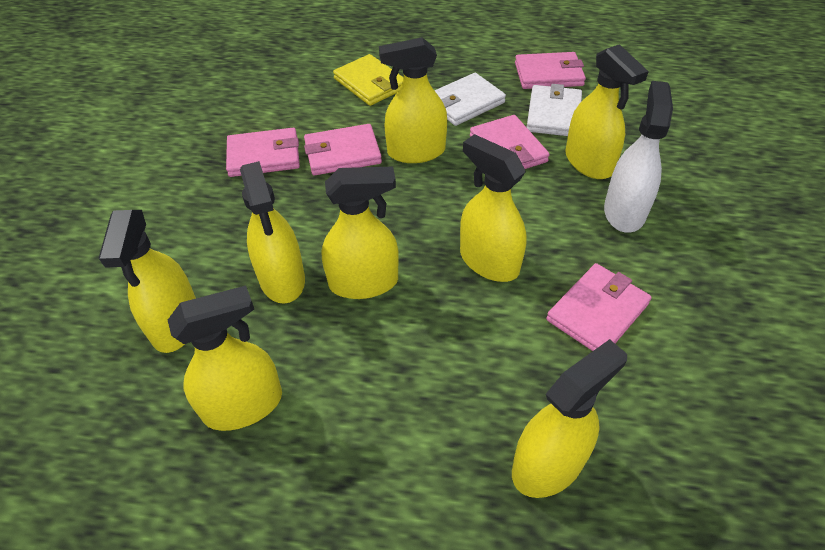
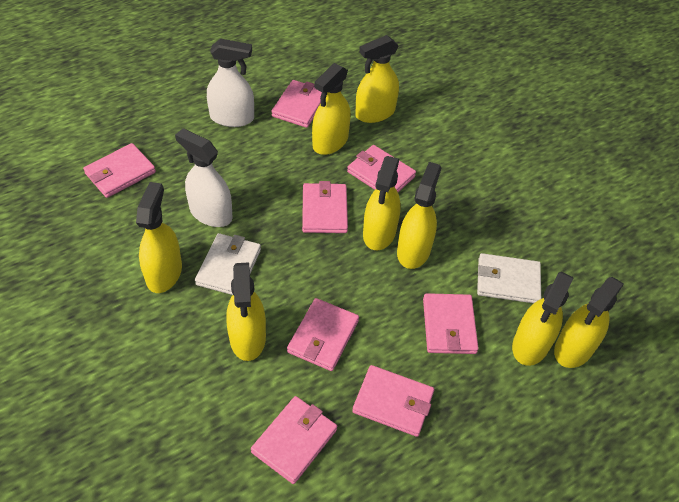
pink wallet: 5 -> 8
white spray bottle: 1 -> 2
yellow wallet: 1 -> 0

